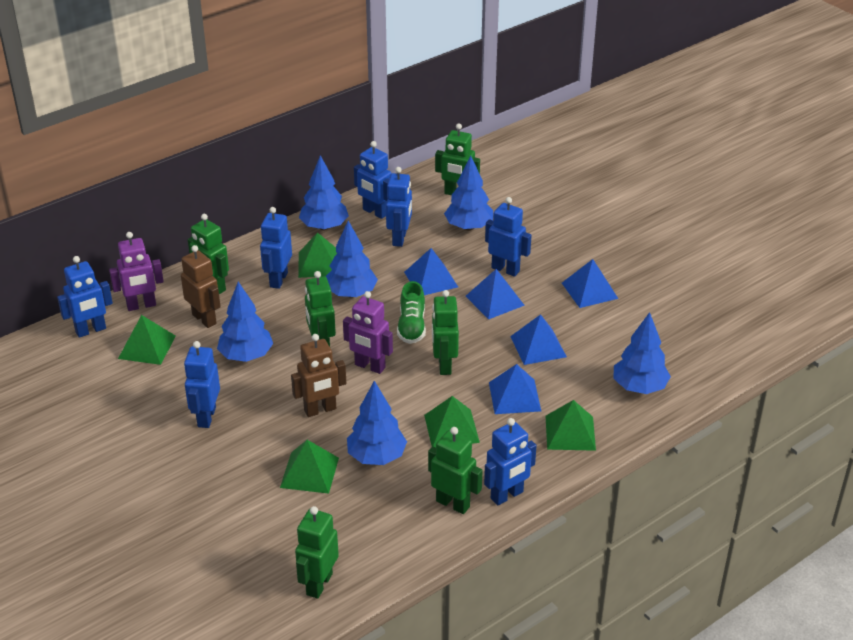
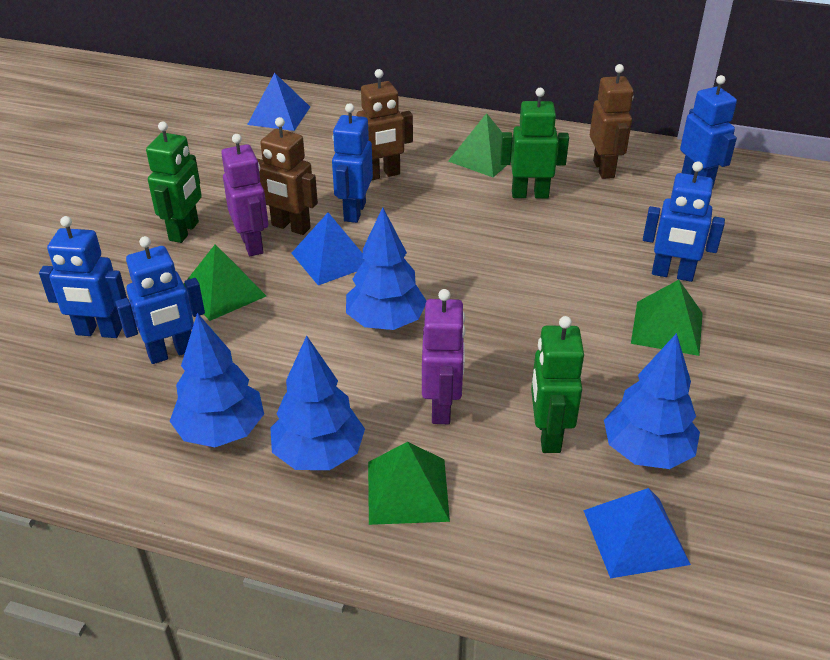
blue pyramid: 5 -> 3
blue robot: 7 -> 5
blue tree: 6 -> 4
brown robot: 2 -> 3
green pyramid: 5 -> 4
green robot: 6 -> 3
green shoe: 1 -> 0

